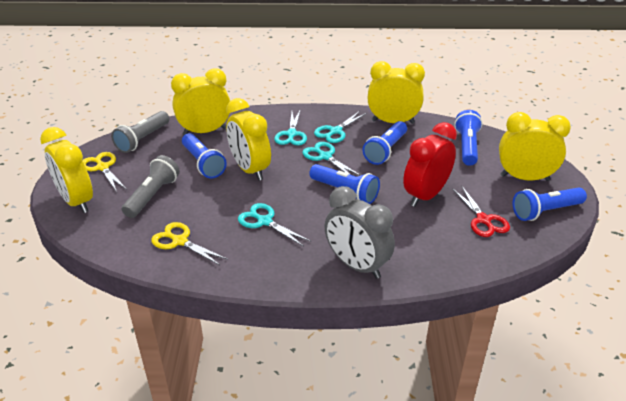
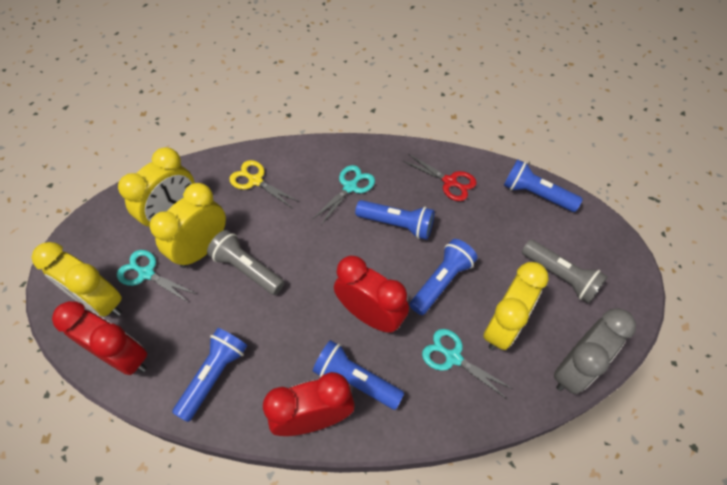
red clock: 1 -> 3
turquoise scissors: 4 -> 3
yellow clock: 5 -> 4
yellow scissors: 2 -> 1

